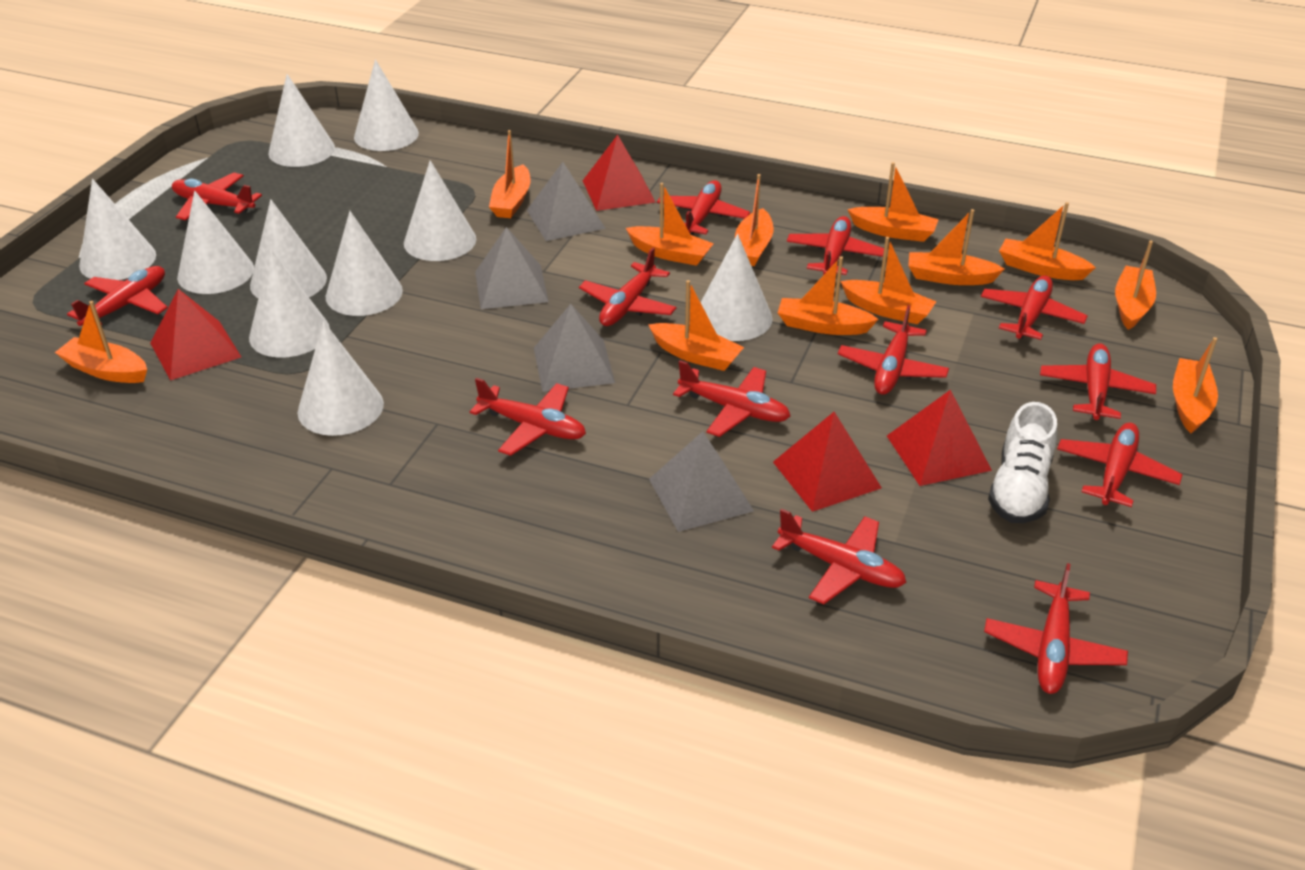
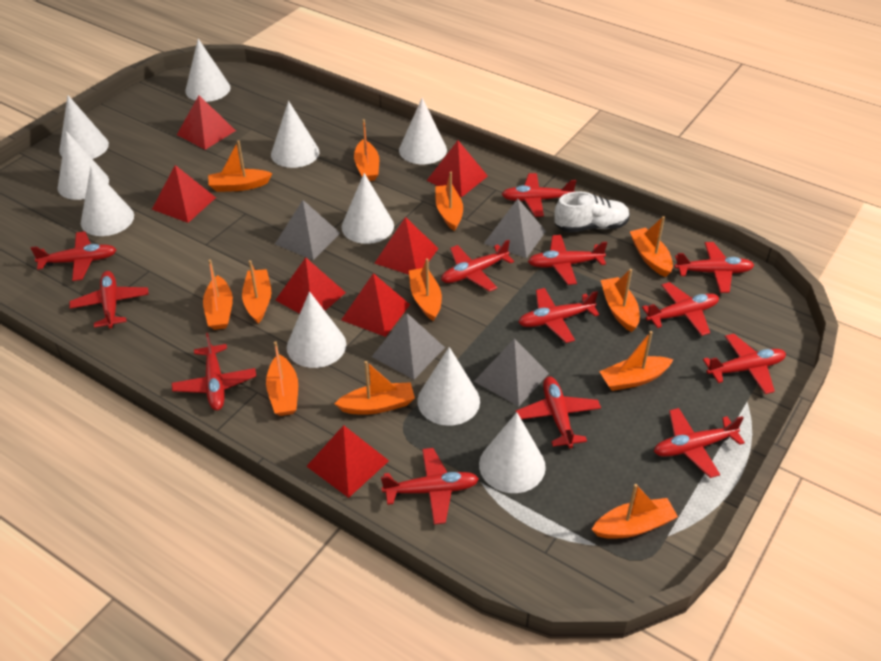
red pyramid: 4 -> 7

